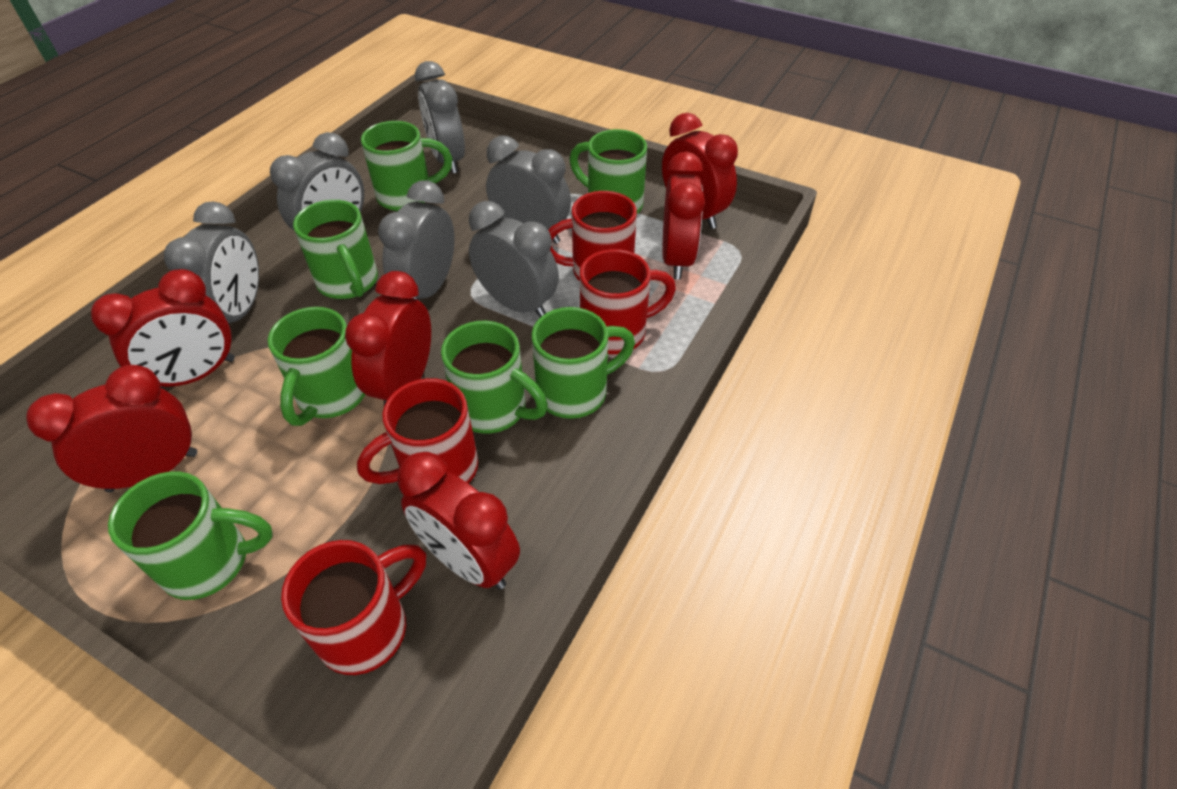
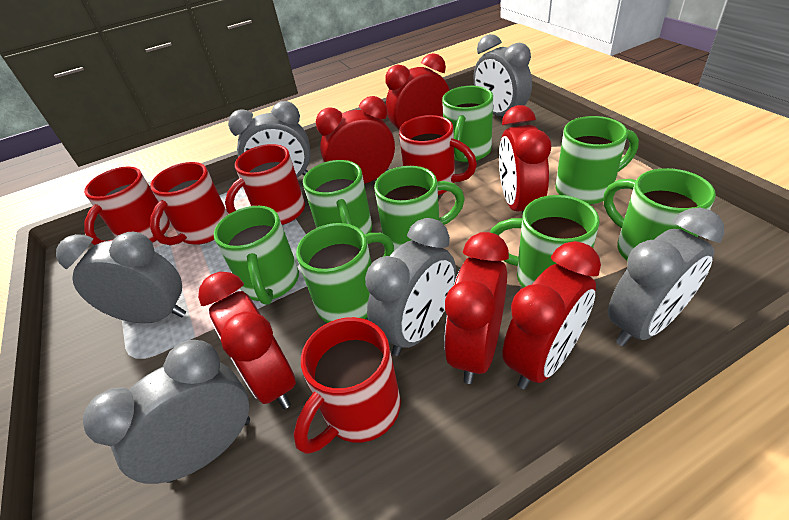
green mug: 7 -> 8
red mug: 4 -> 5

